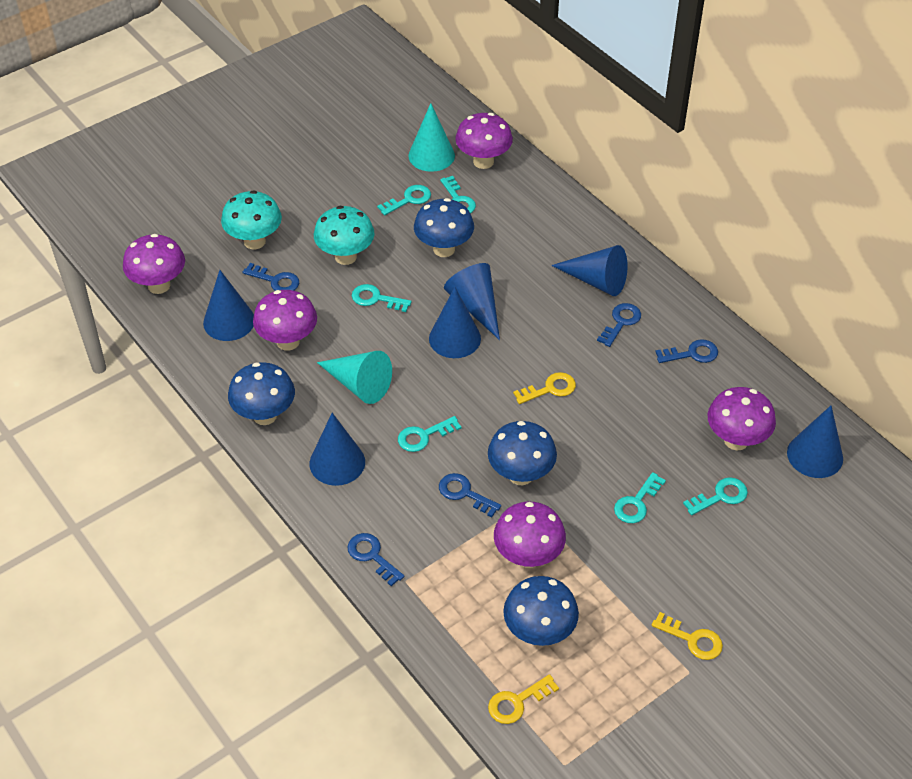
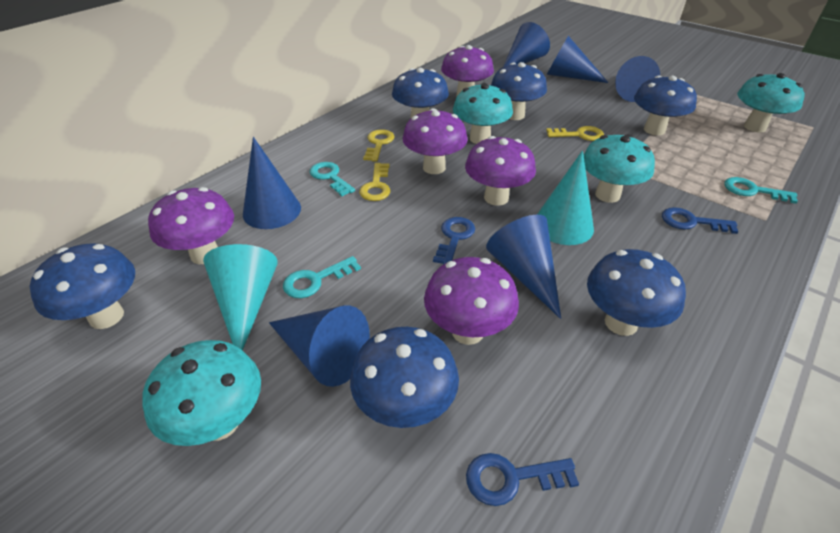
blue key: 5 -> 3
blue mushroom: 4 -> 6
turquoise key: 6 -> 3
turquoise mushroom: 2 -> 4

